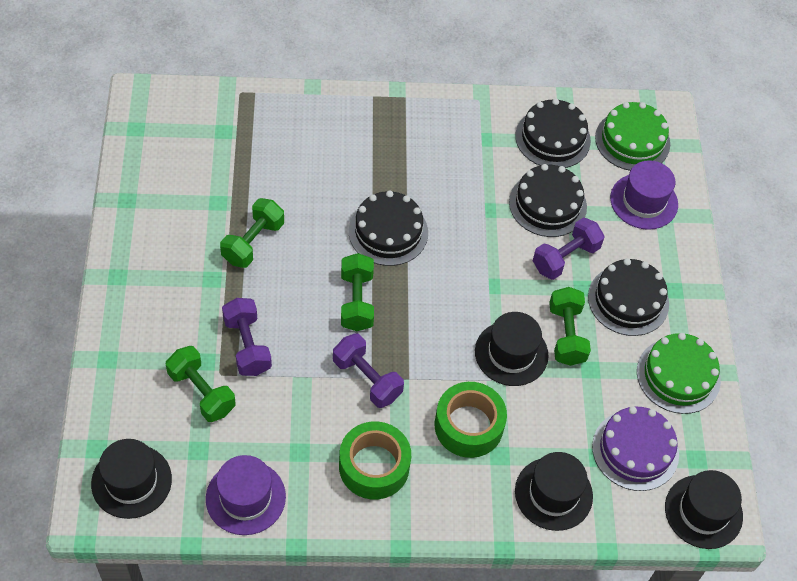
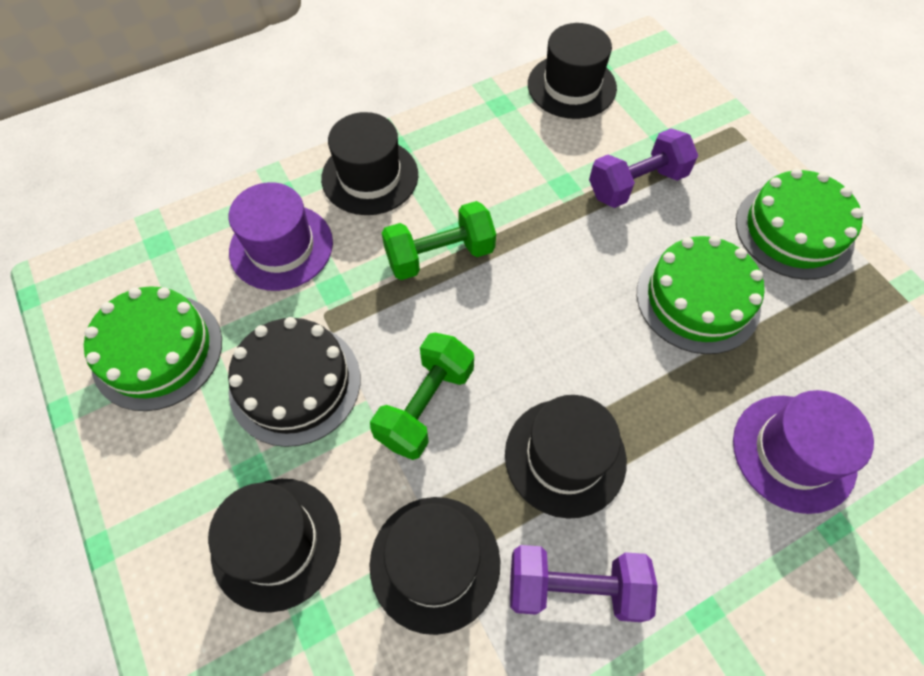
black cake: 4 -> 1
black hat: 4 -> 5
green cake: 2 -> 3
green dumbbell: 4 -> 2
green tape: 2 -> 0
purple cake: 1 -> 0
purple dumbbell: 3 -> 2

